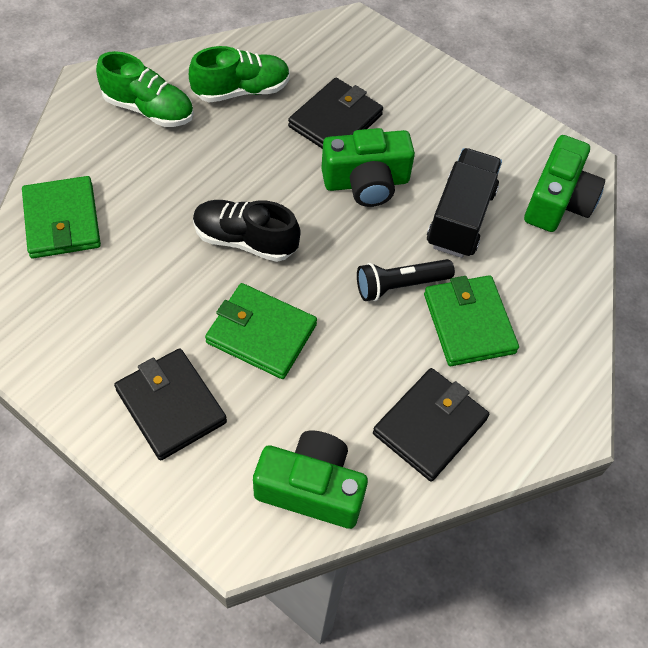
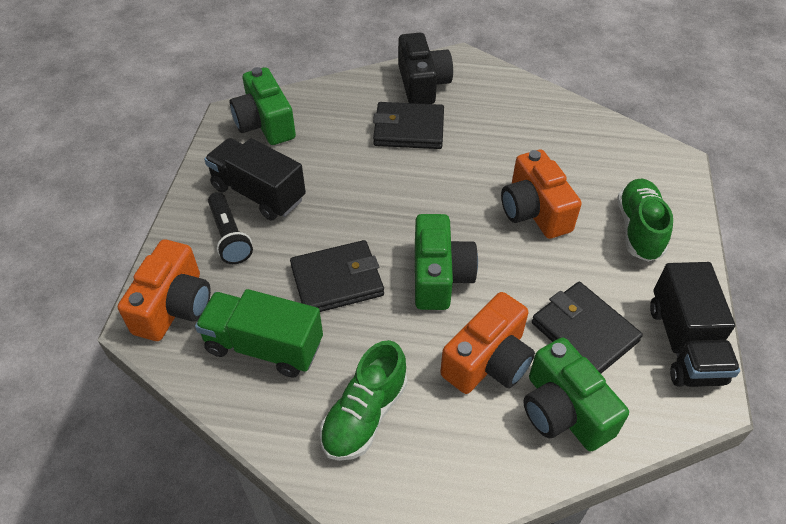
black camera: 0 -> 1
black shoe: 1 -> 0
black truck: 1 -> 2
green truck: 0 -> 1
green wallet: 3 -> 0
orange camera: 0 -> 3

